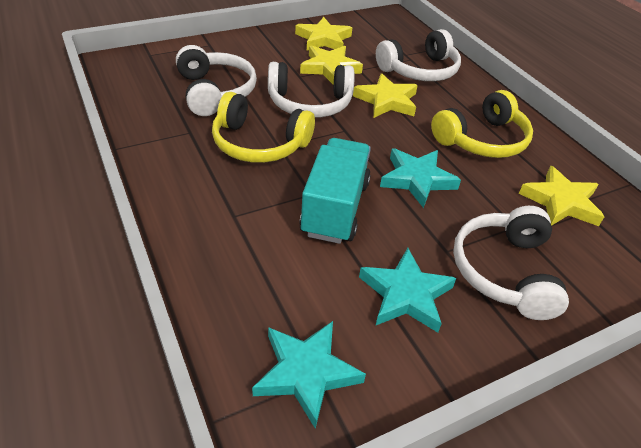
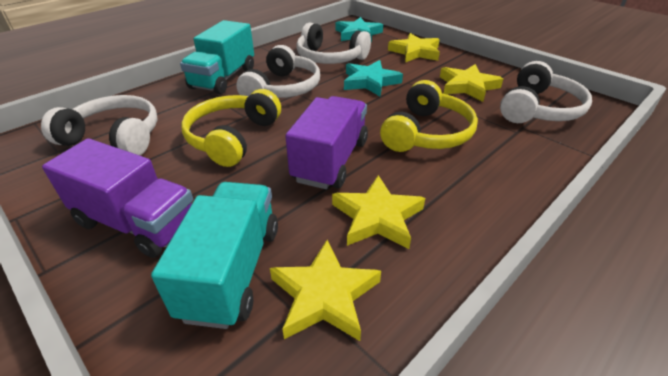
purple truck: 0 -> 2
turquoise star: 3 -> 2
turquoise truck: 1 -> 2

